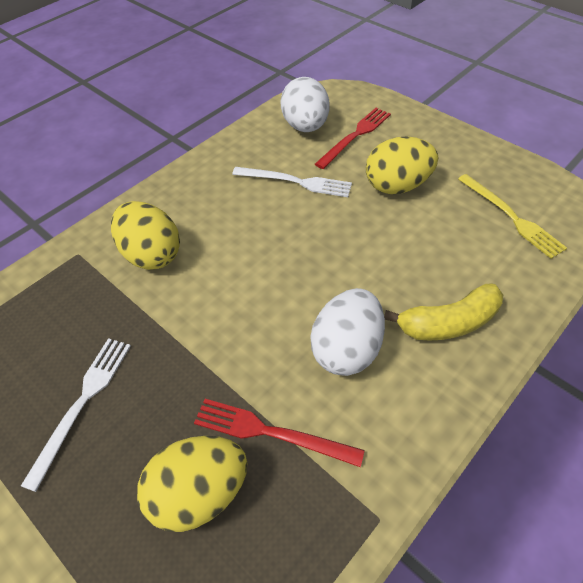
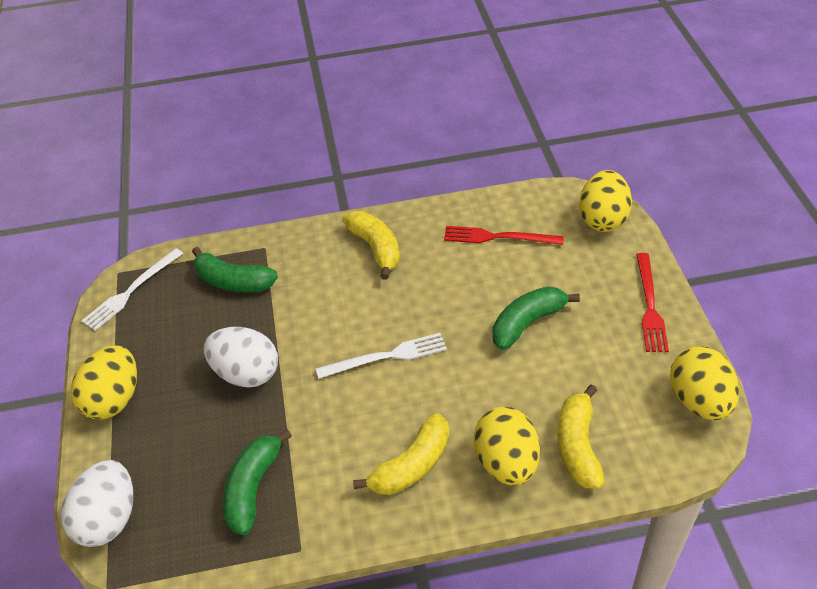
green banana: 0 -> 3
yellow banana: 1 -> 3
yellow egg: 3 -> 4
yellow fork: 1 -> 0

